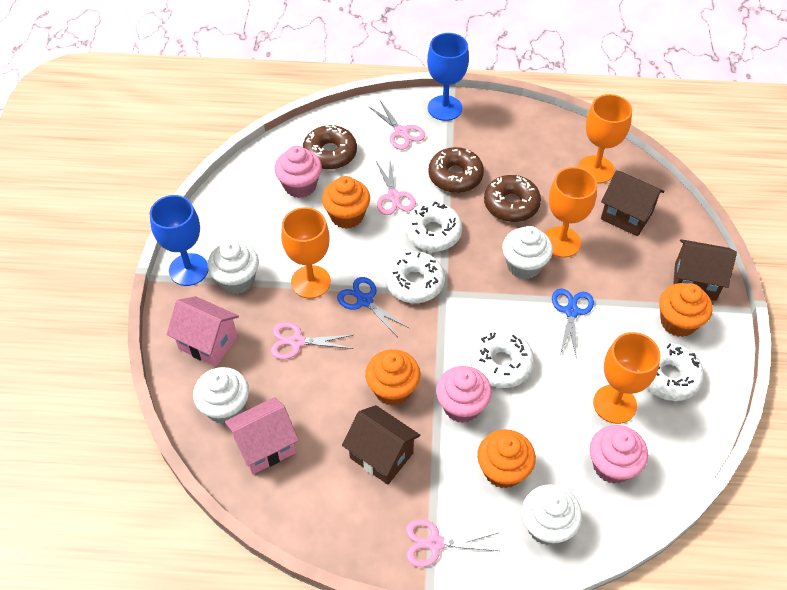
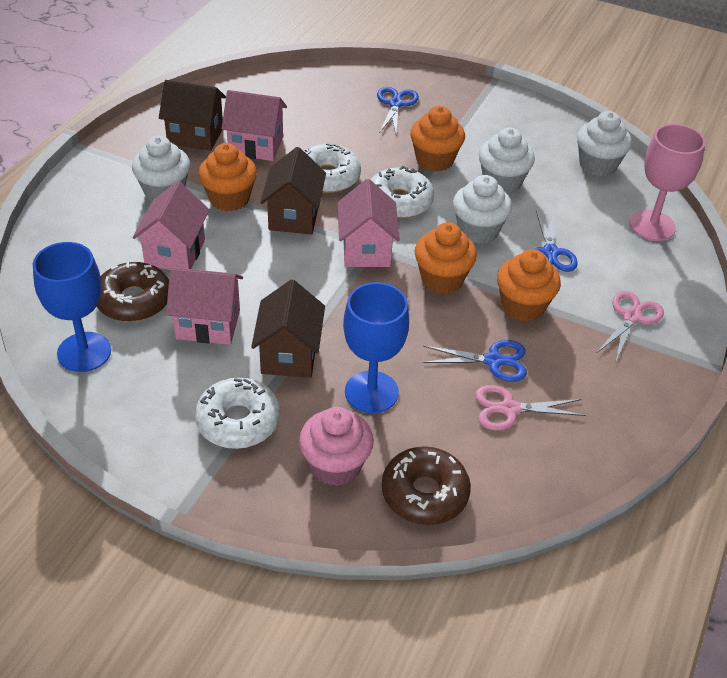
blue scissors: 2 -> 3
brown donut: 3 -> 2
orange goblet: 4 -> 0
pink cupcake: 3 -> 1
pink goblet: 0 -> 1
pink house: 2 -> 4
pink scissors: 4 -> 2
white donut: 4 -> 3

